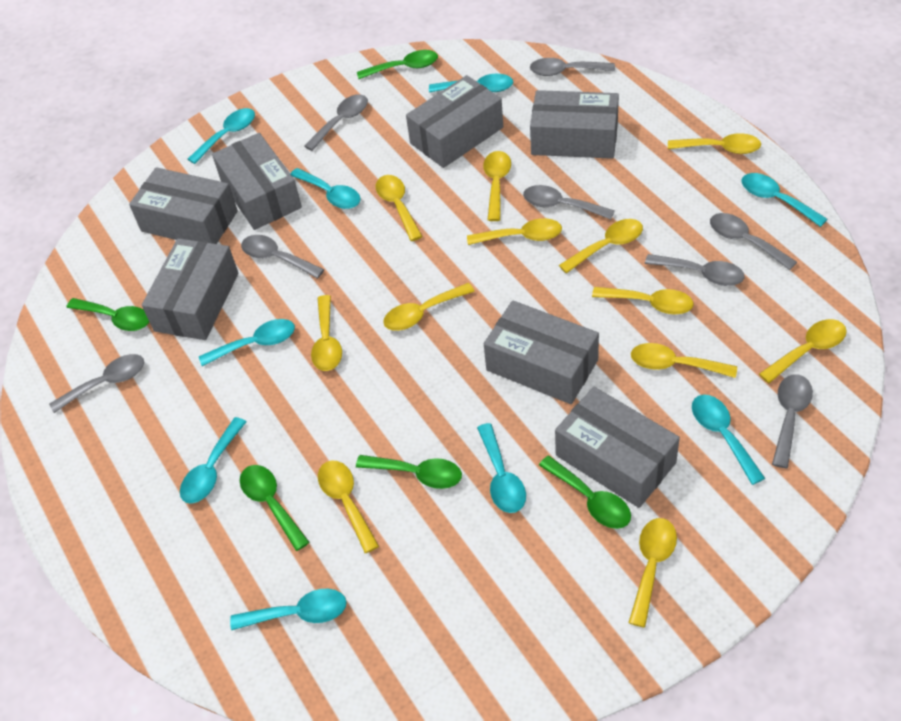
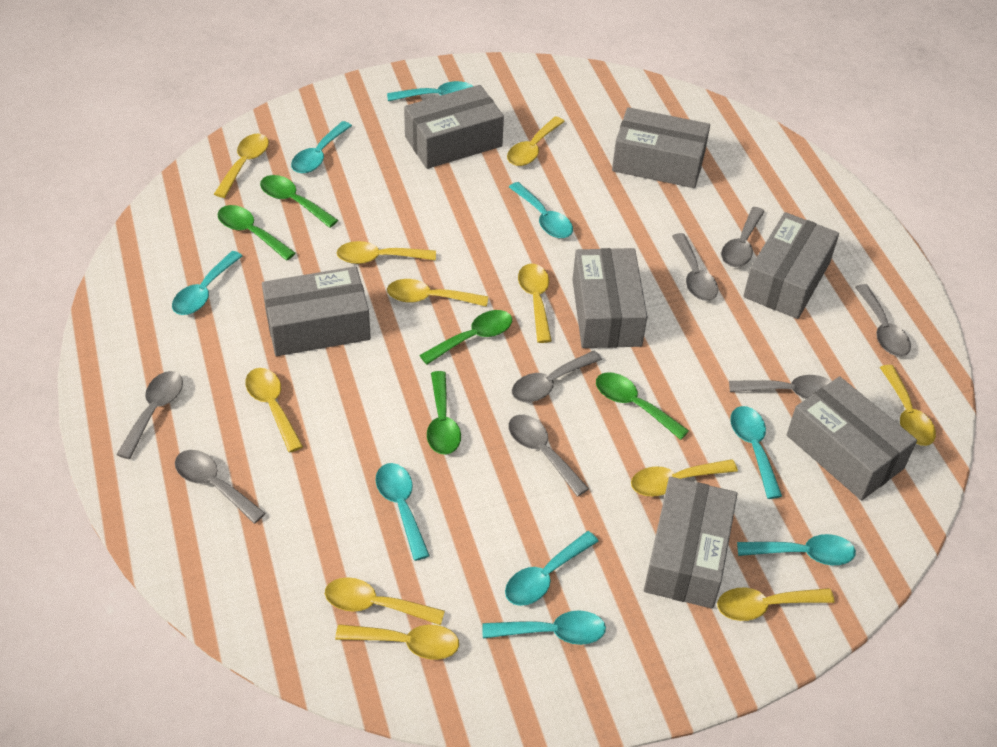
yellow spoon: 12 -> 11

